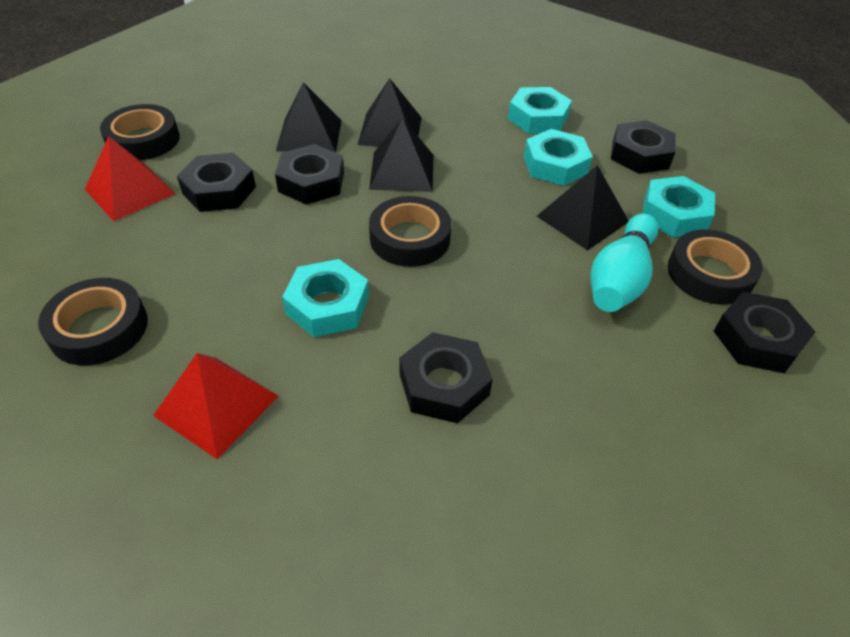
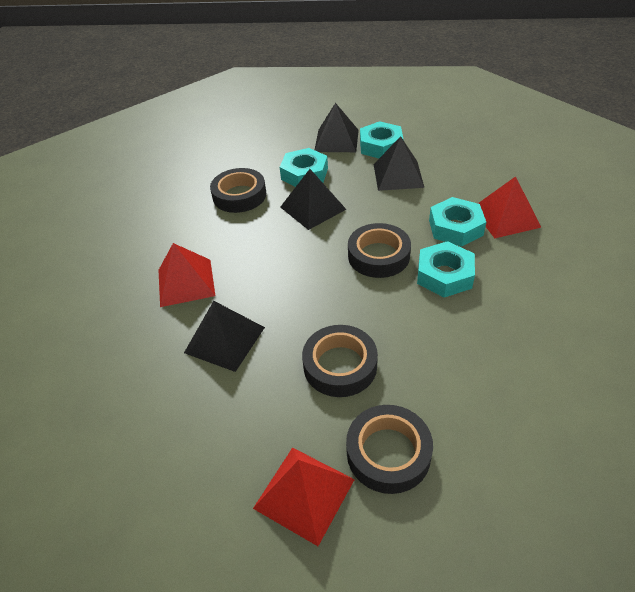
black nut: 5 -> 0
red pyramid: 2 -> 3
turquoise bowling pin: 1 -> 0

